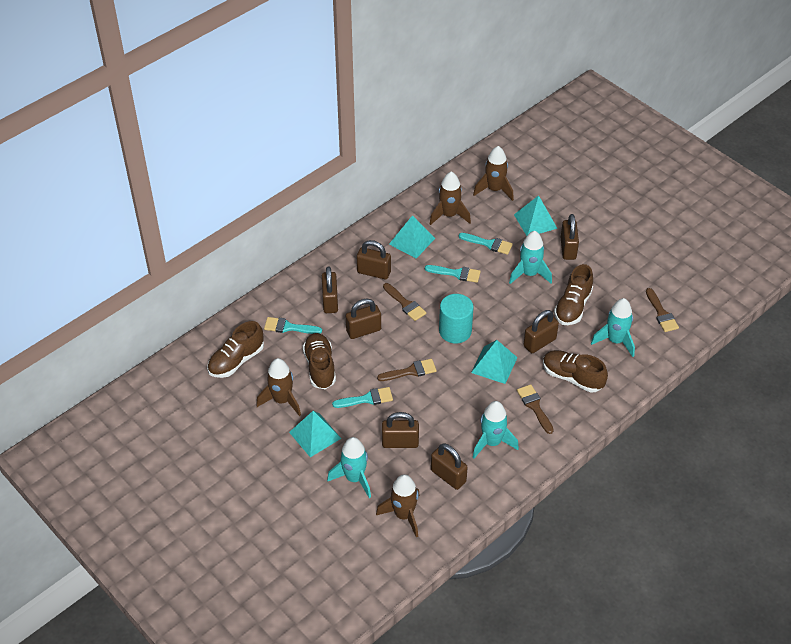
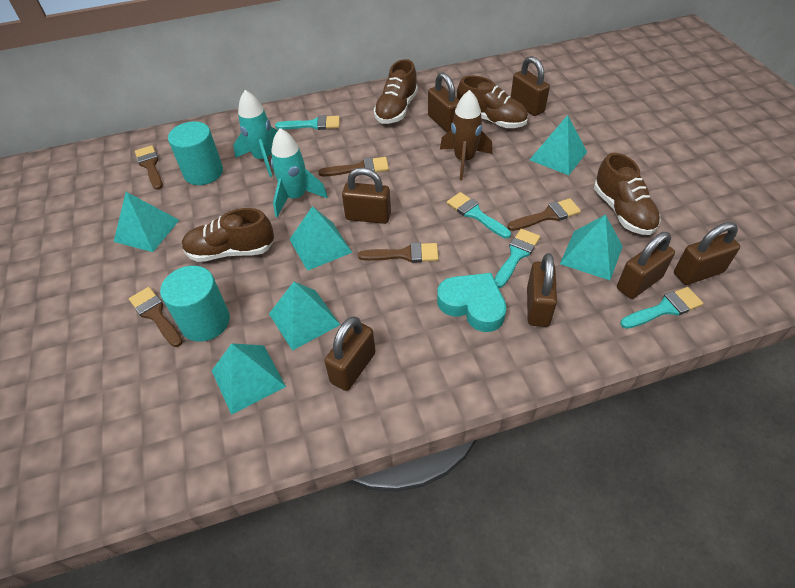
brown brush: 4 -> 5
brown rocket: 4 -> 1
turquoise cylinder: 1 -> 2
turquoise heart: 0 -> 1
turquoise pyramid: 4 -> 6
turquoise rocket: 4 -> 2

